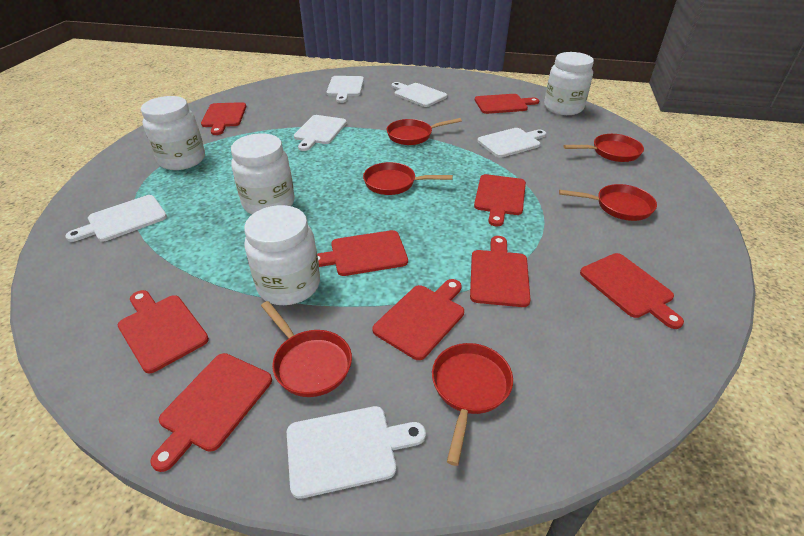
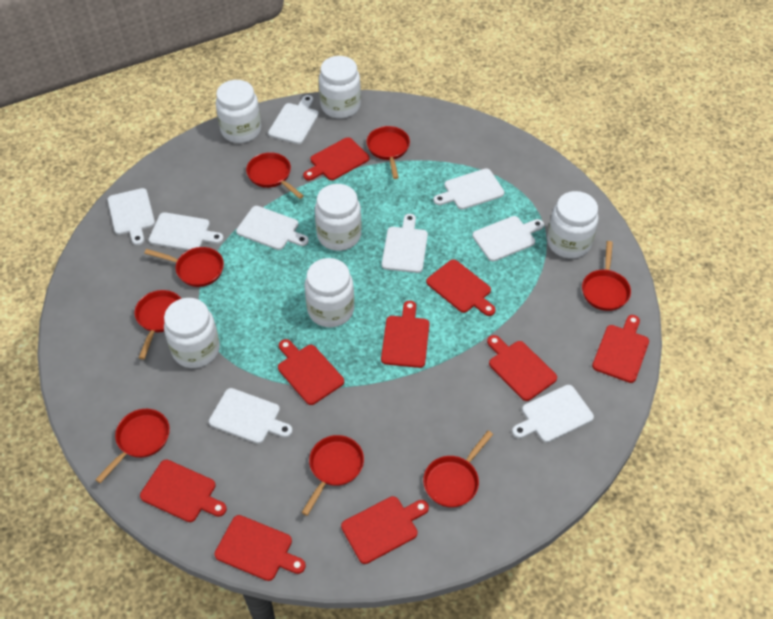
red pan: 6 -> 8
white cutting board: 6 -> 9
white jar: 4 -> 6

